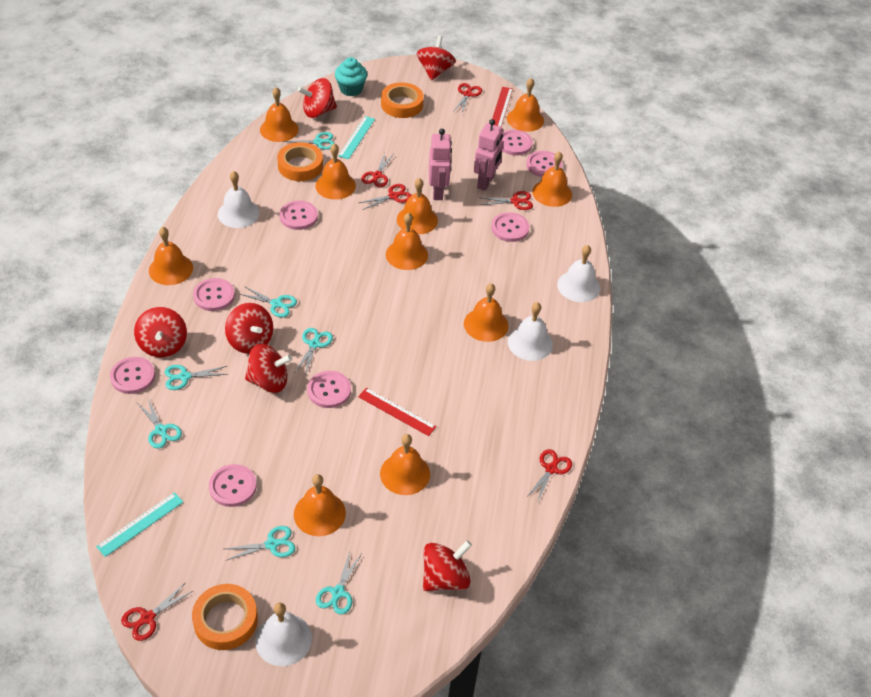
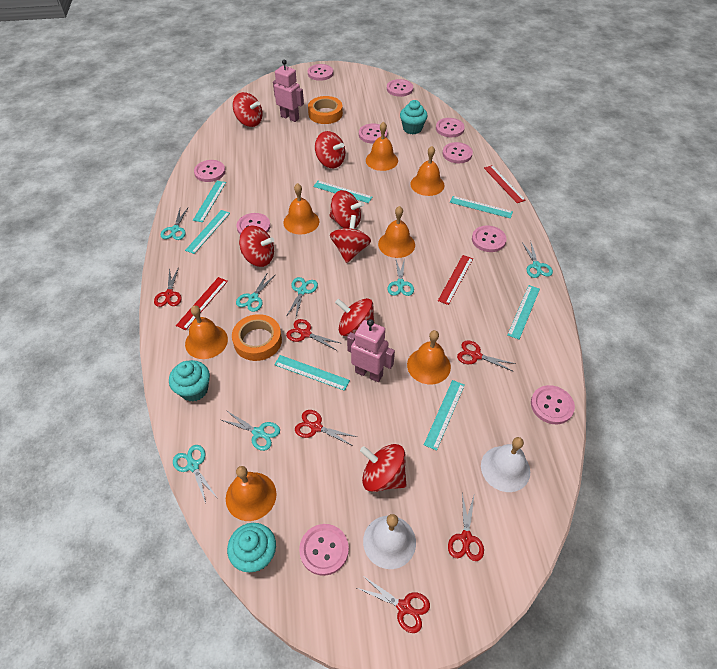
orange bell: 10 -> 7
orange tape: 3 -> 2
pink button: 8 -> 10
red ruler: 2 -> 3
red spinning top: 6 -> 7
turquoise cupcake: 1 -> 3
turquoise ruler: 2 -> 7
white bell: 4 -> 2

